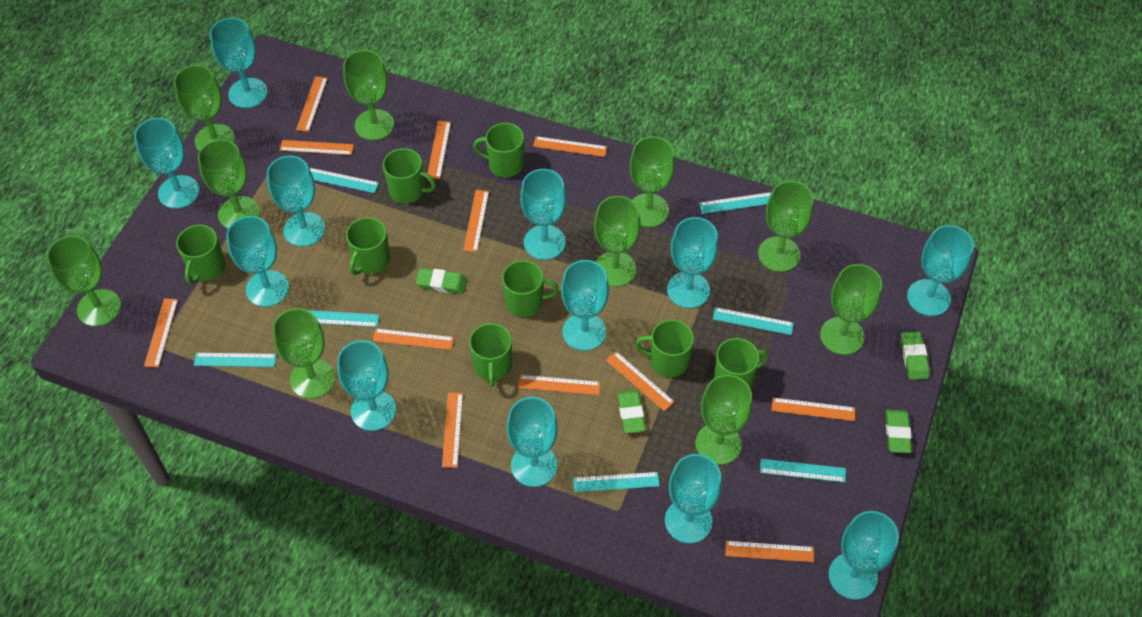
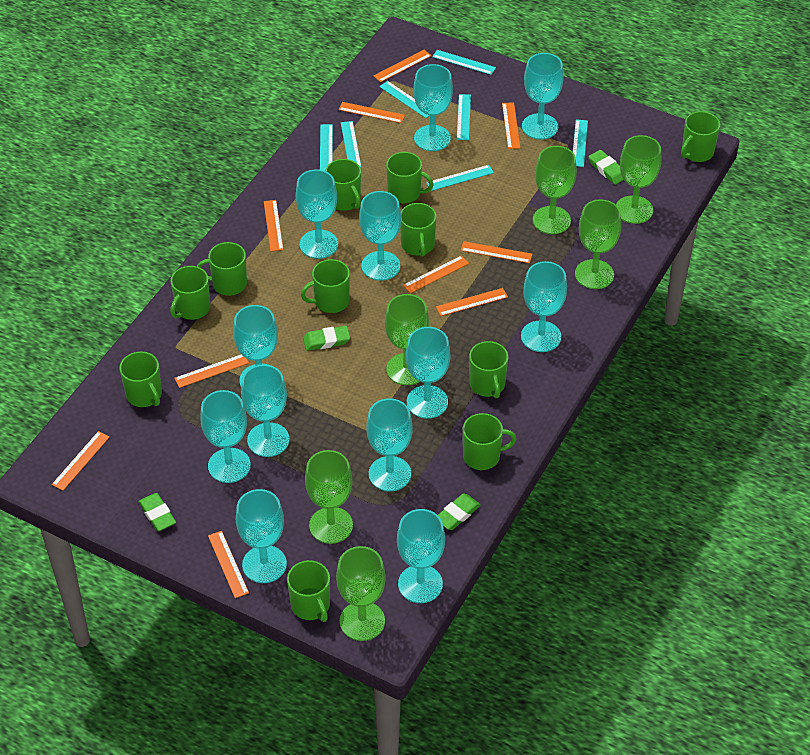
green goblet: 10 -> 6
green mug: 8 -> 11
orange ruler: 12 -> 10

